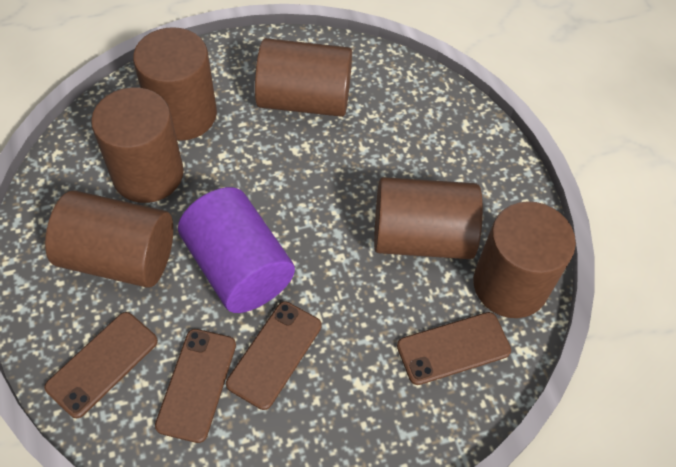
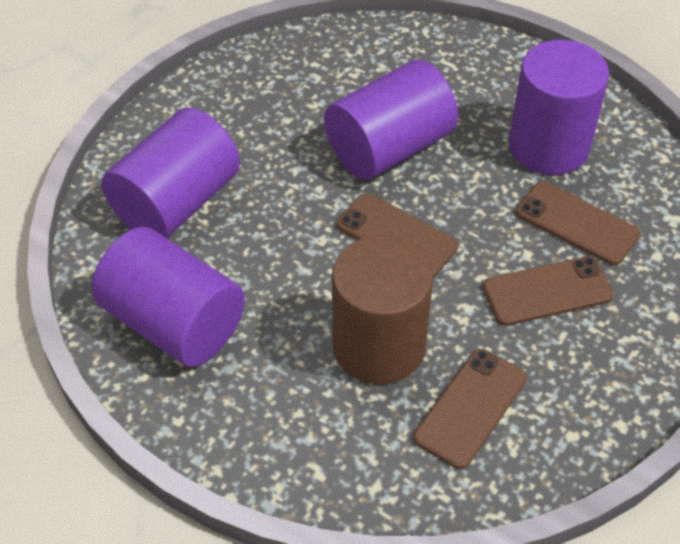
brown cylinder: 6 -> 1
purple cylinder: 1 -> 4

